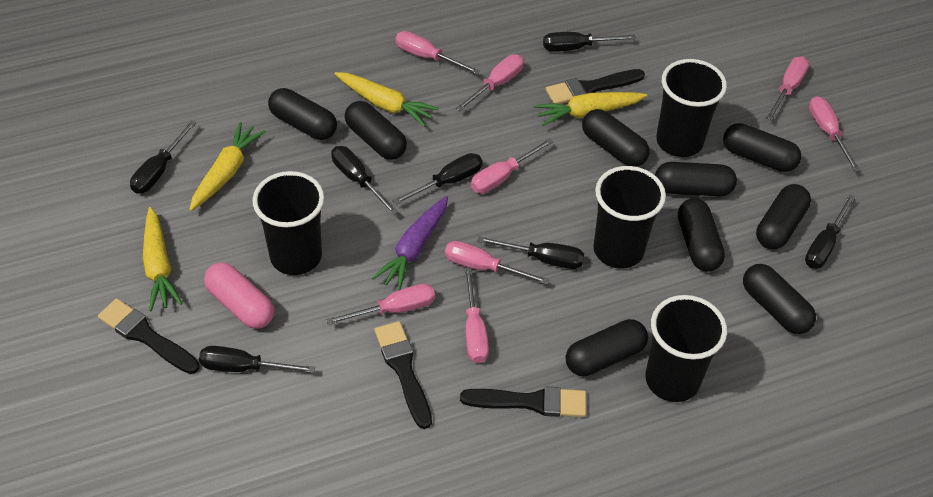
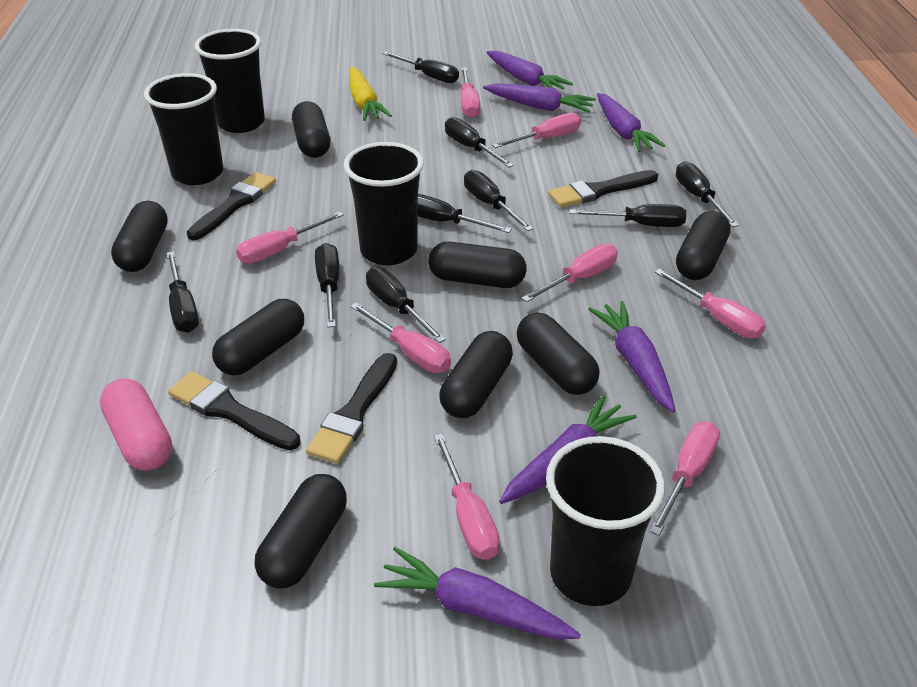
black capsule: 9 -> 8
black screwdriver: 7 -> 9
purple carrot: 1 -> 6
yellow carrot: 4 -> 1

